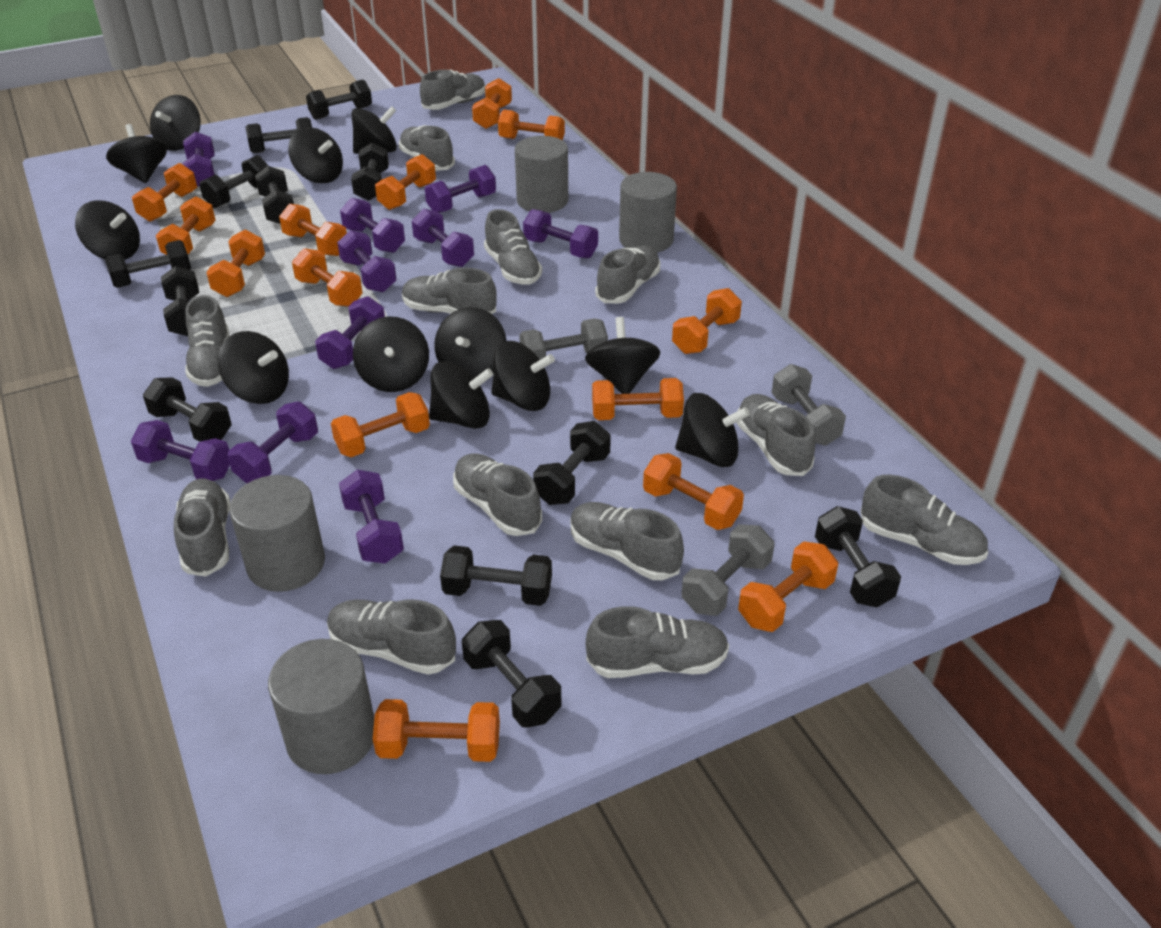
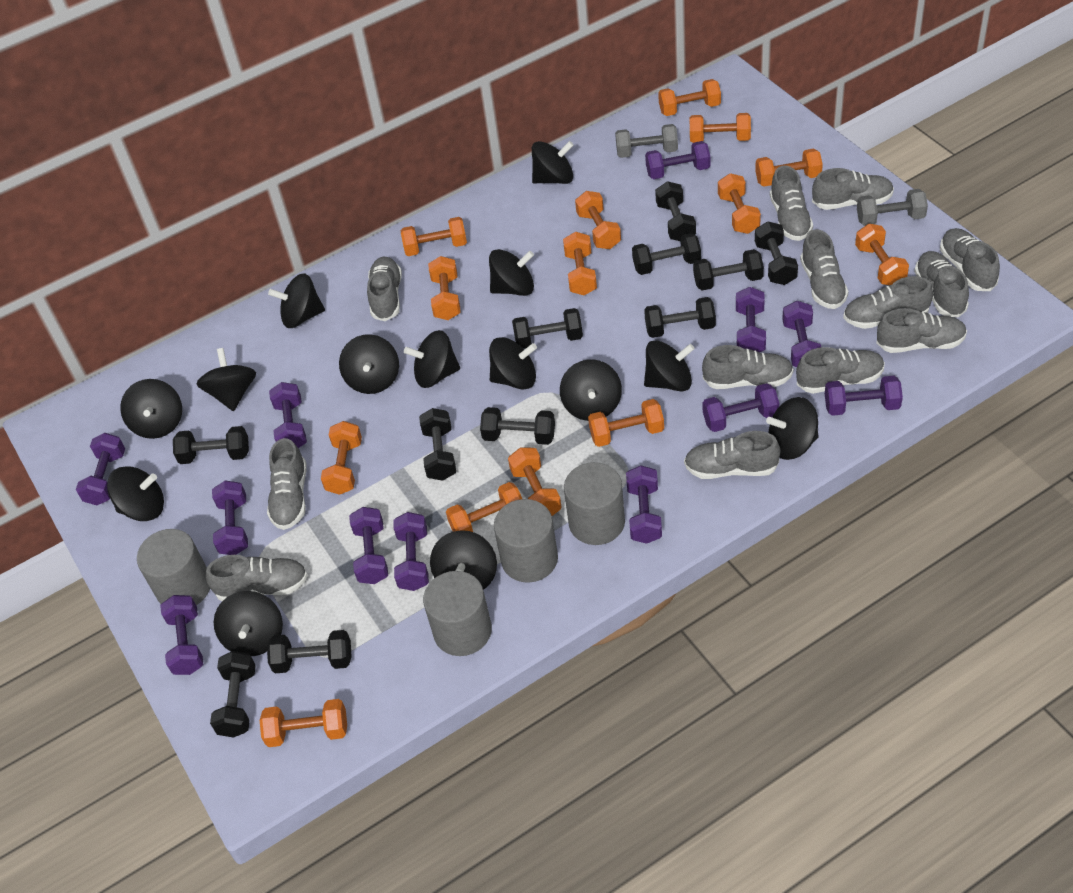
black dumbbell: 12 -> 11
black spinning top: 12 -> 14
grey dumbbell: 3 -> 2
purple dumbbell: 10 -> 12

